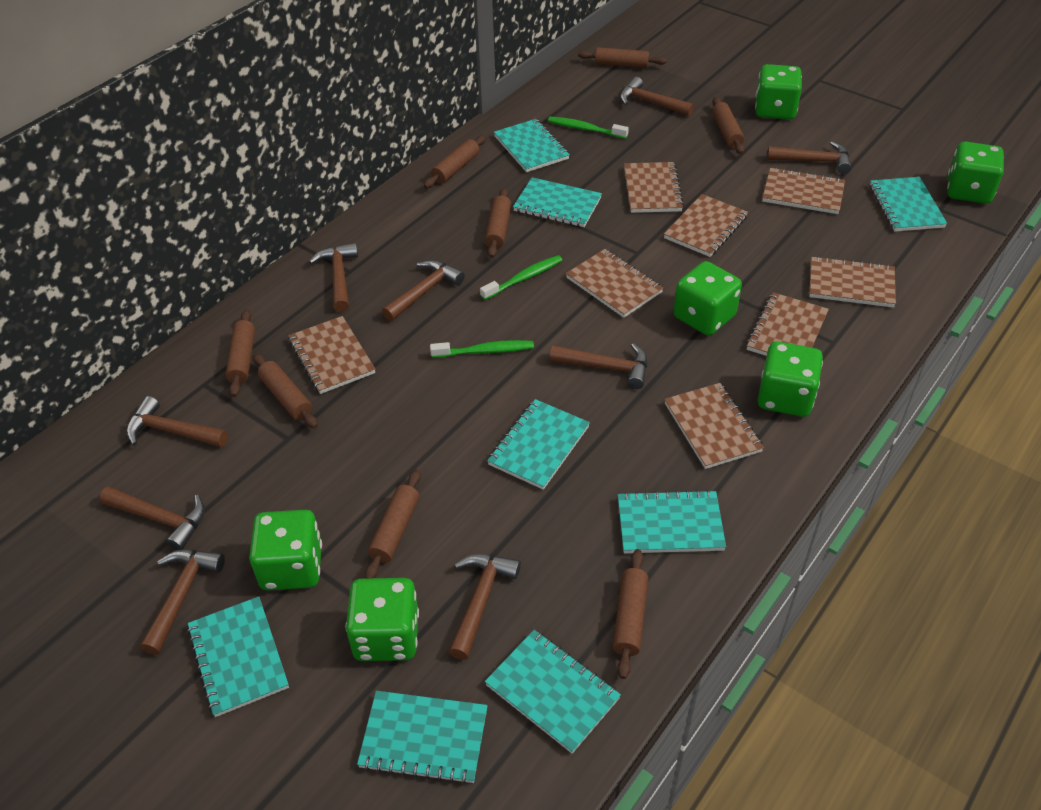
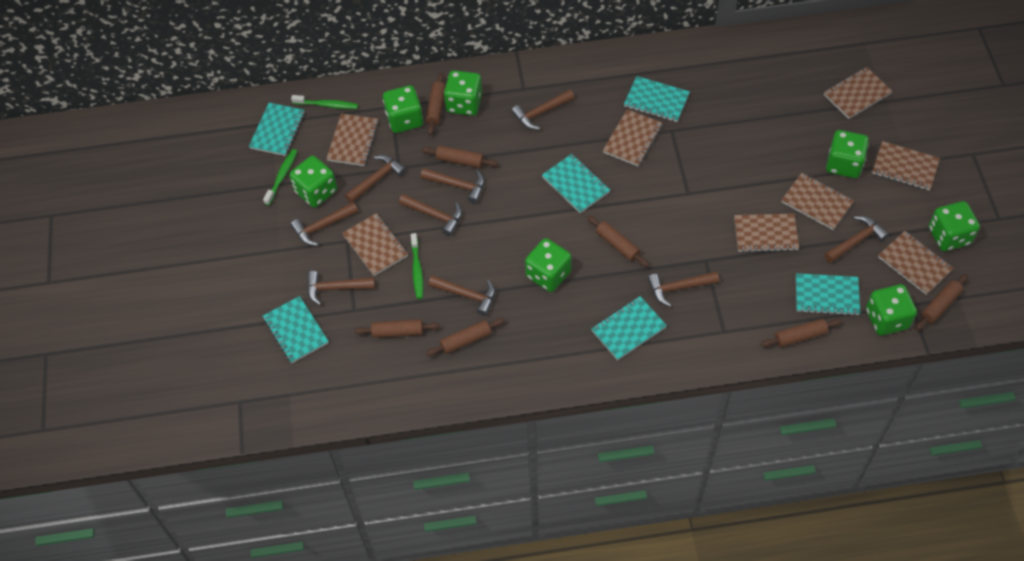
brown rolling pin: 8 -> 7
green dice: 6 -> 7
turquoise notebook: 8 -> 6

